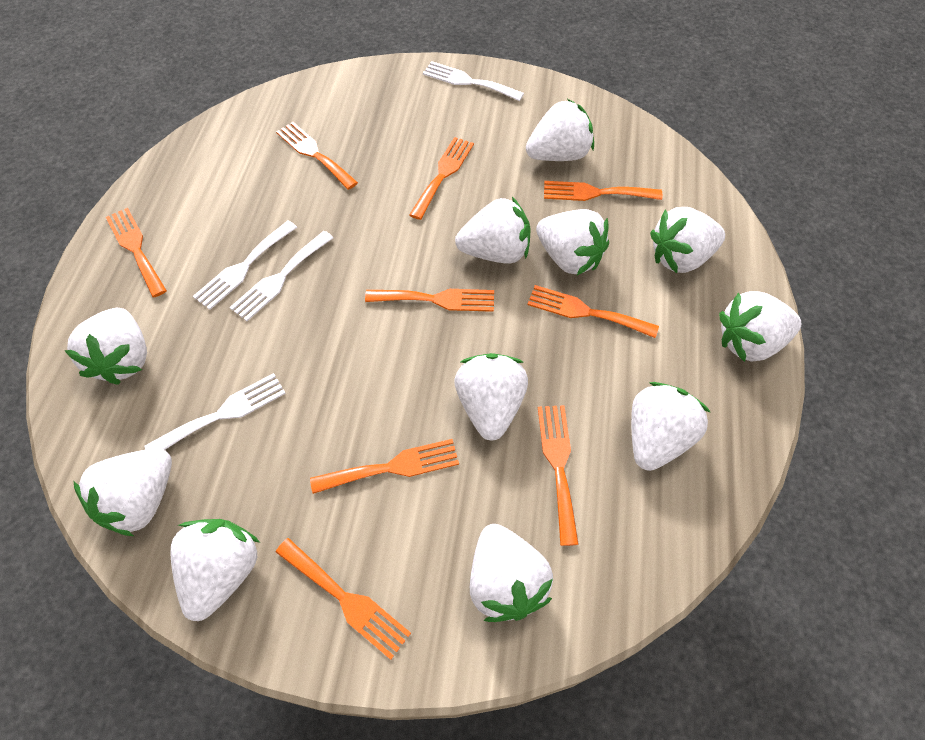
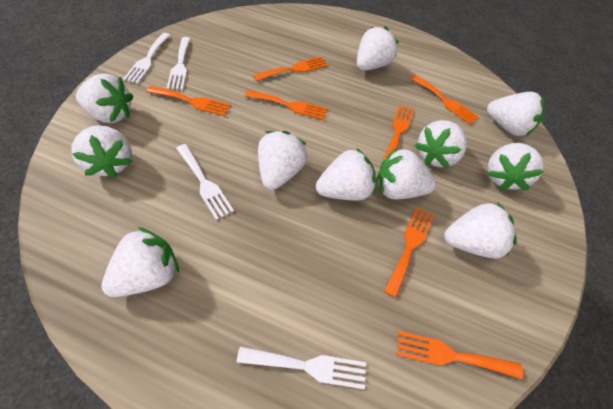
orange fork: 9 -> 7

